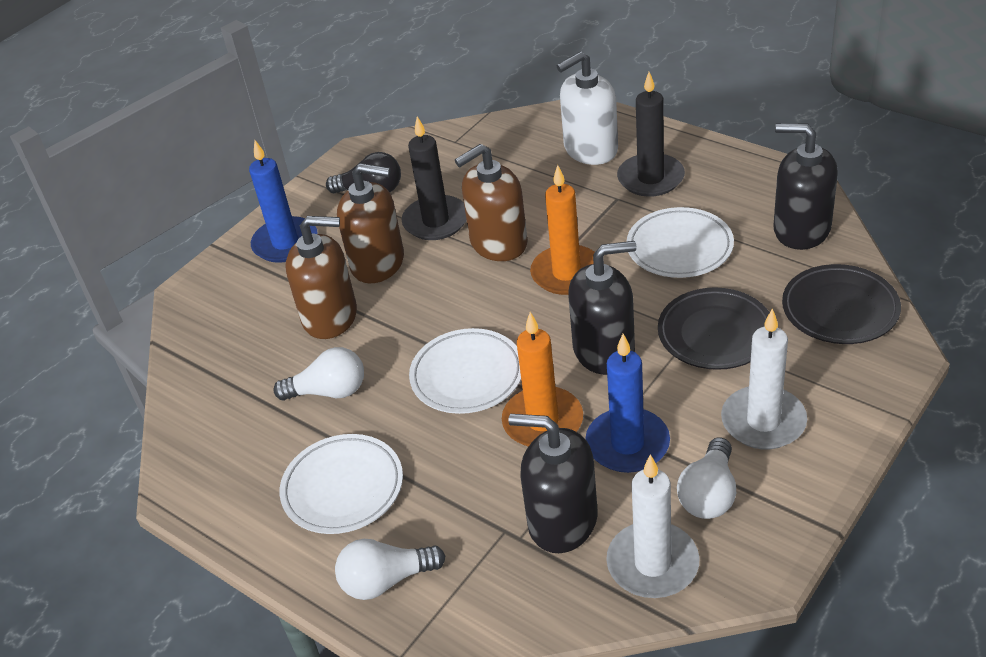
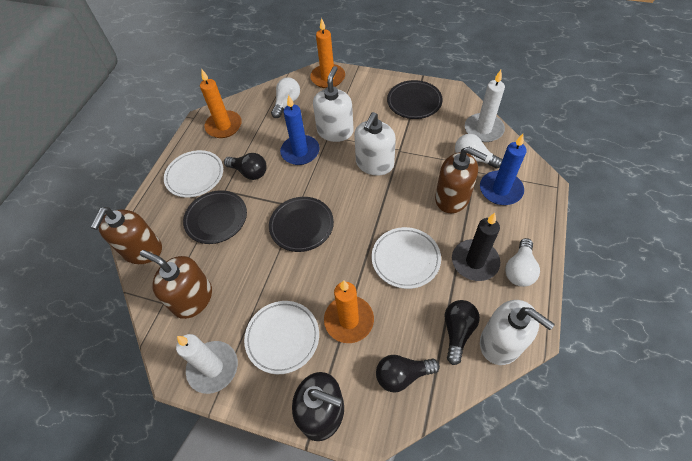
black candle: 2 -> 1
black light bulb: 1 -> 3
black plate: 2 -> 3
black soap dispenser: 3 -> 1
orange candle: 2 -> 3
white soap dispenser: 1 -> 3

